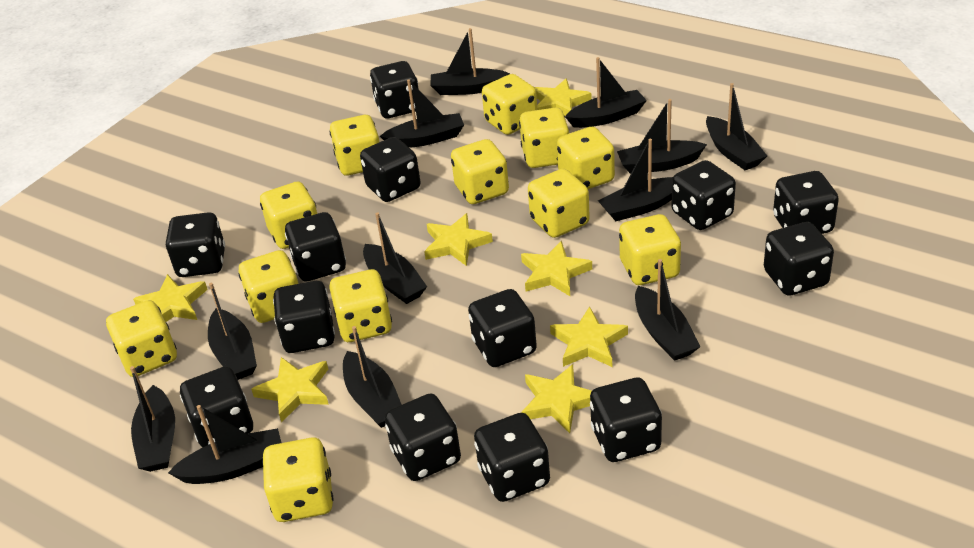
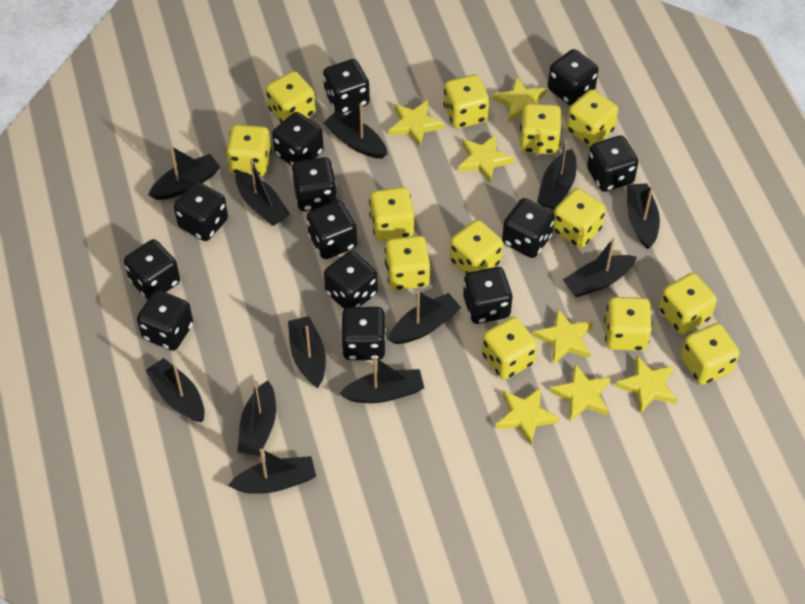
yellow dice: 12 -> 13

